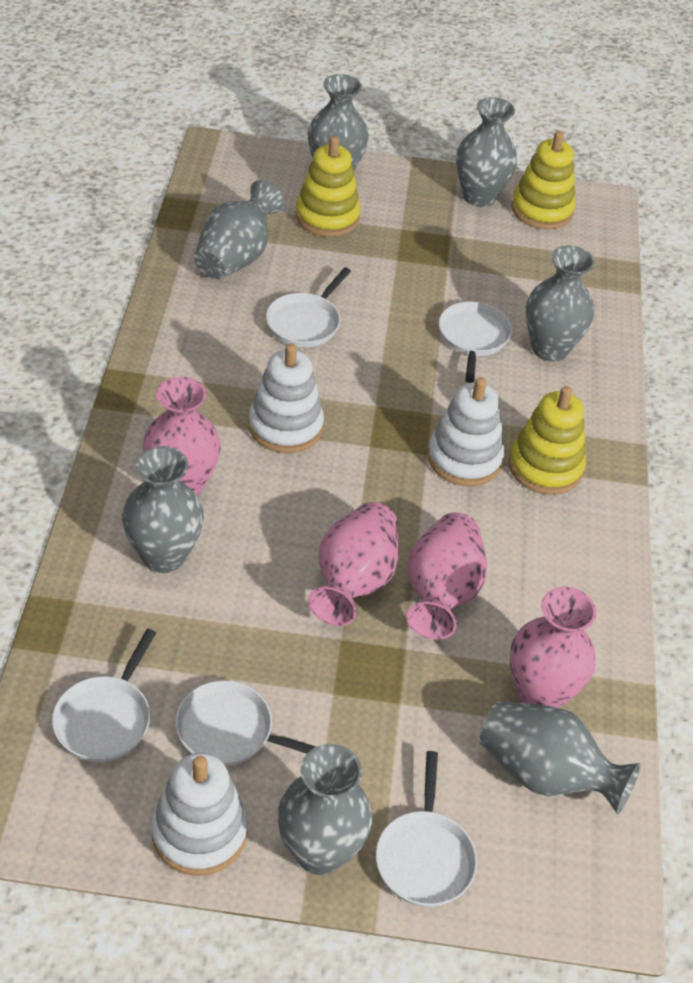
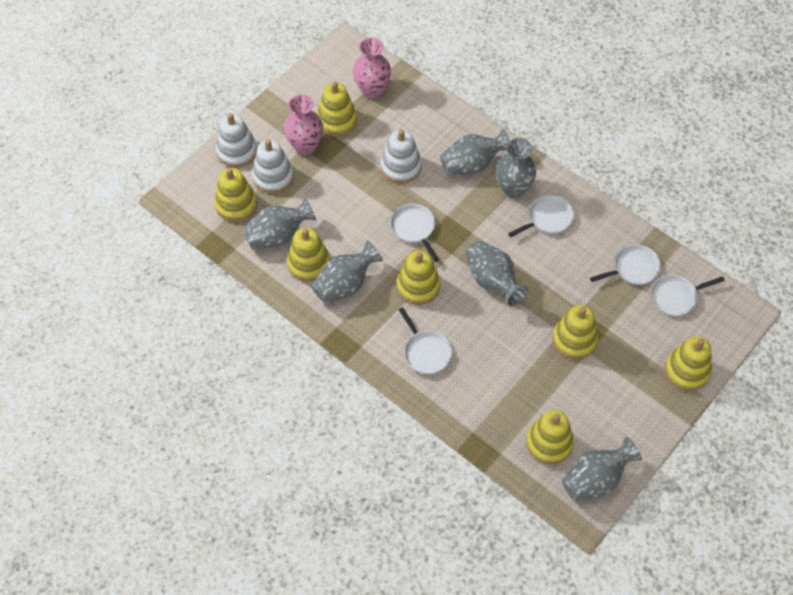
grey vase: 7 -> 6
pink vase: 4 -> 2
yellow stacking toy: 3 -> 7

